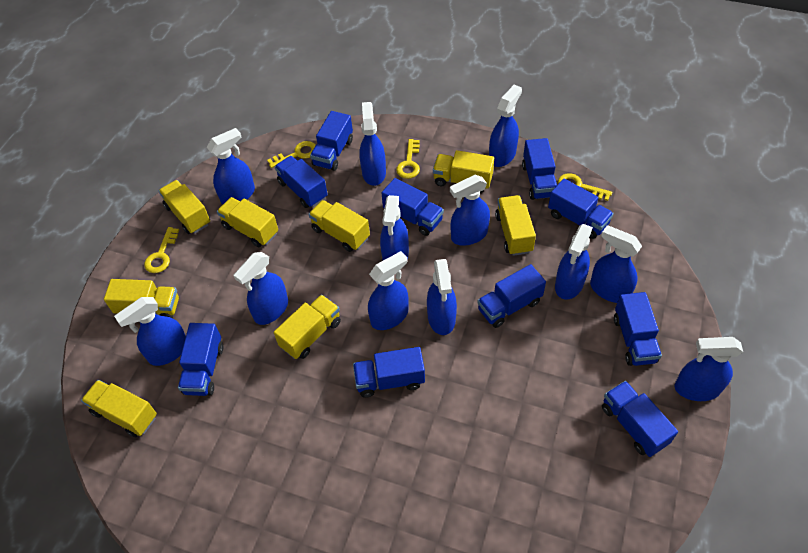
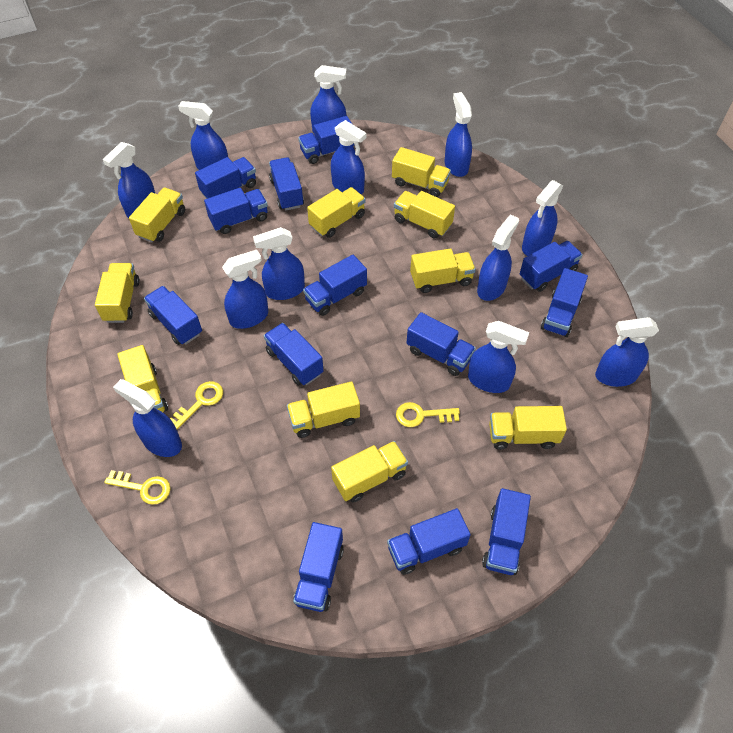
blue truck: 10 -> 13
yellow key: 4 -> 3
yellow truck: 8 -> 10

